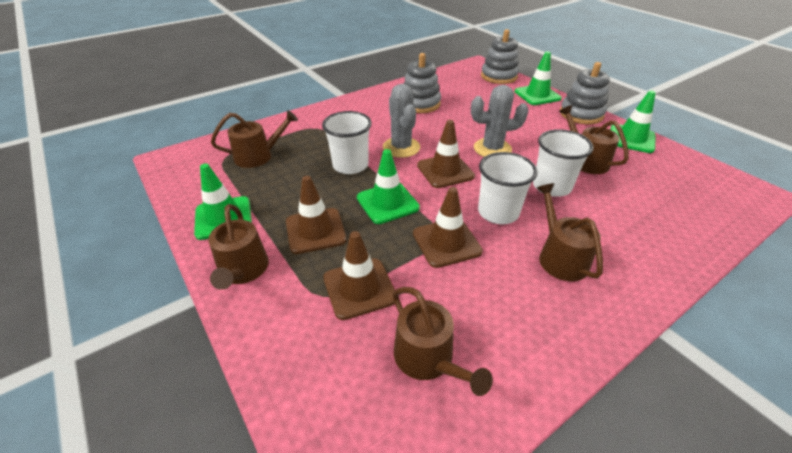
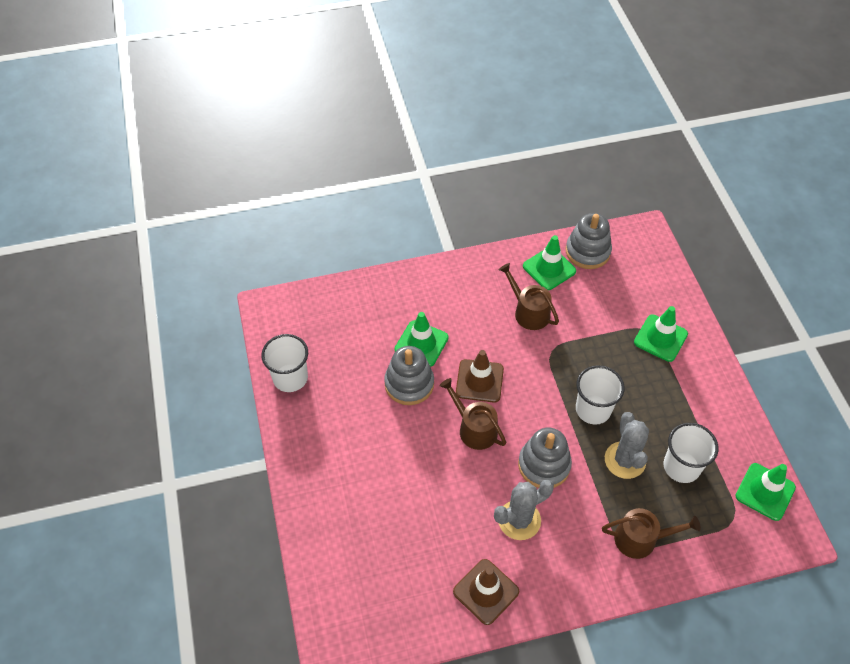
brown traffic cone: 4 -> 2
brown watering can: 5 -> 3

